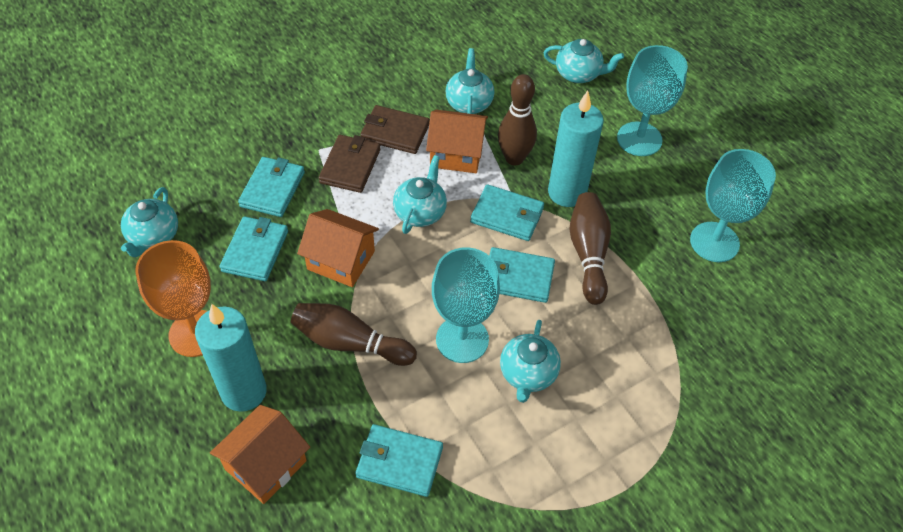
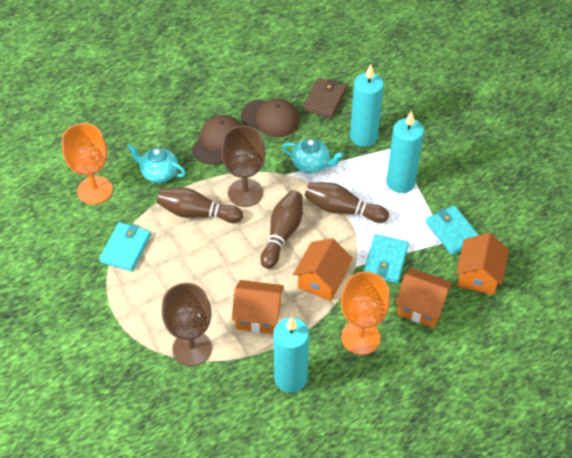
brown cap: 0 -> 2
brown goblet: 0 -> 2
brown wallet: 2 -> 1
orange goblet: 1 -> 2
orange house: 3 -> 4
turquoise candle: 2 -> 3
turquoise goblet: 3 -> 0
turquoise teapot: 5 -> 2
turquoise wallet: 5 -> 3

